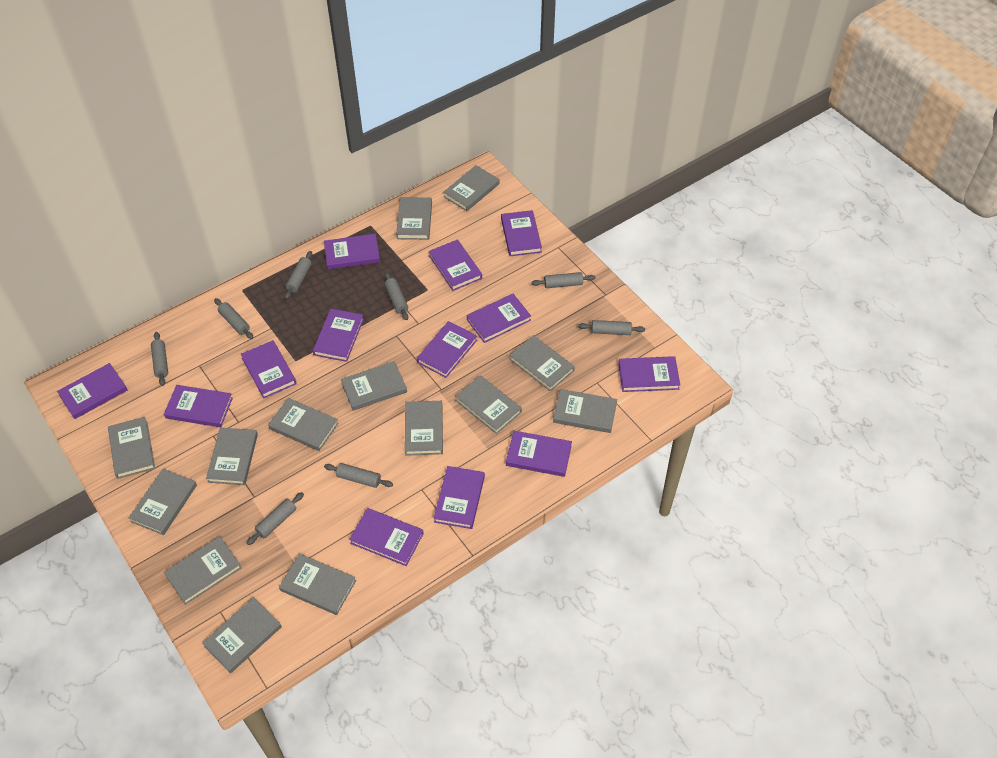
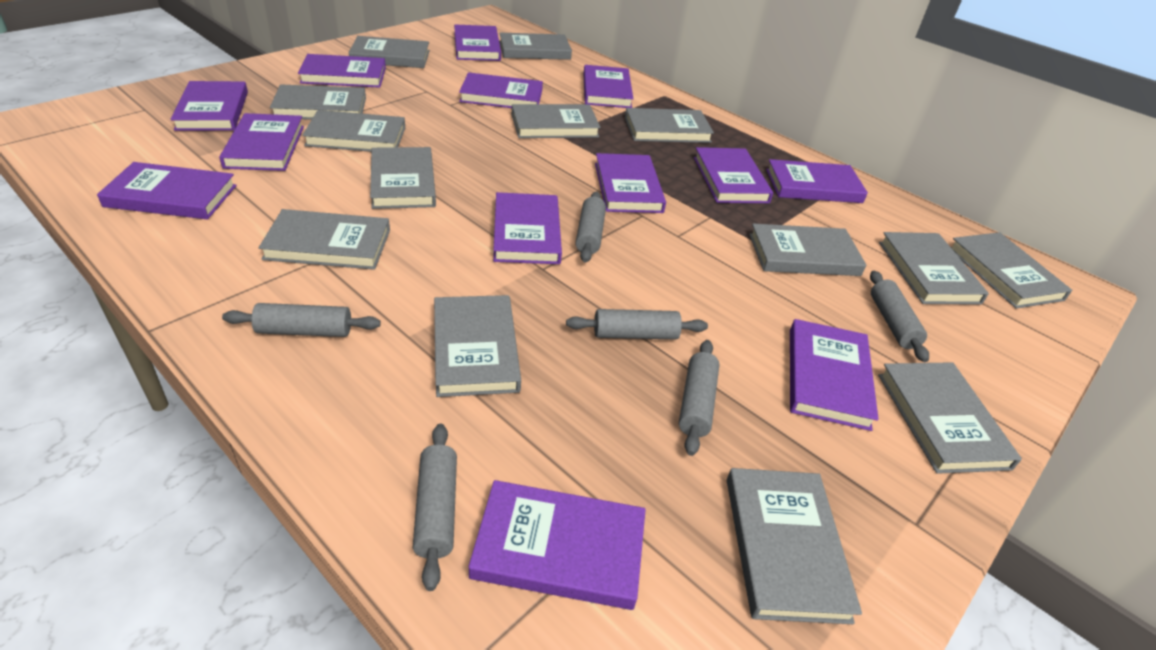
grey rolling pin: 8 -> 6

